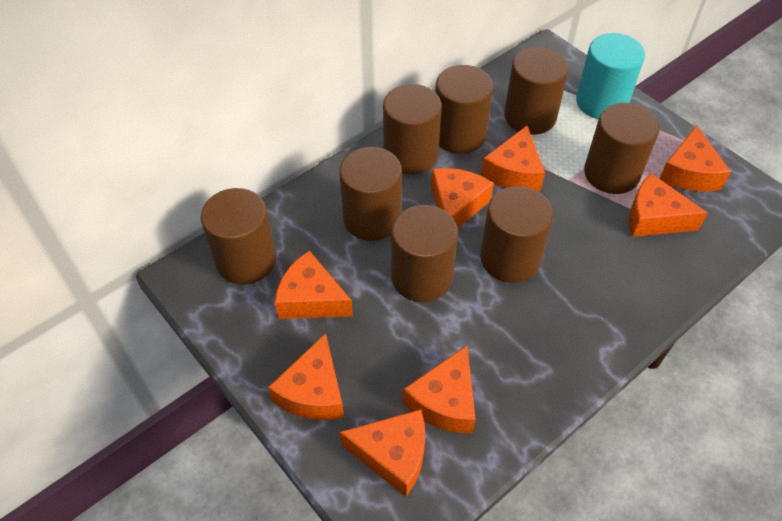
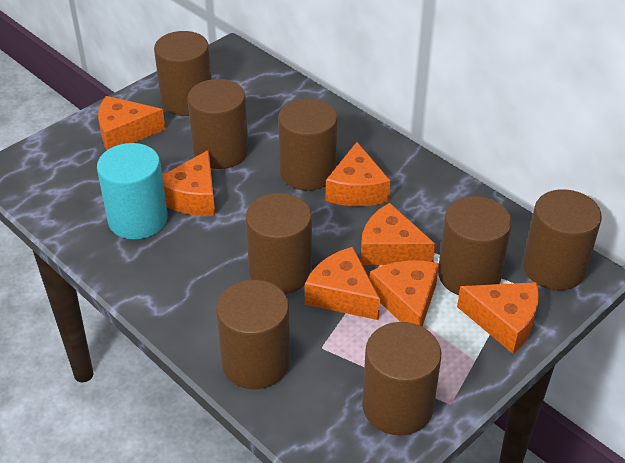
orange cheese: 8 -> 7

